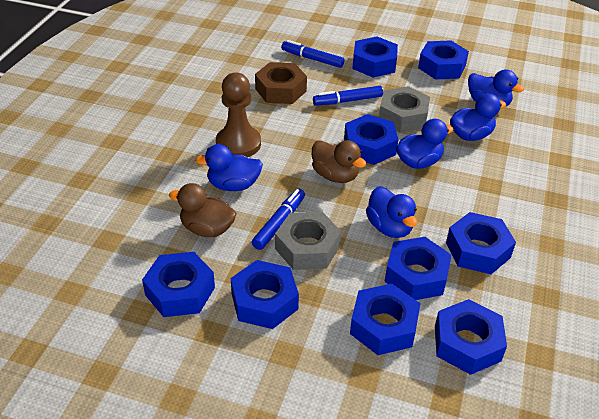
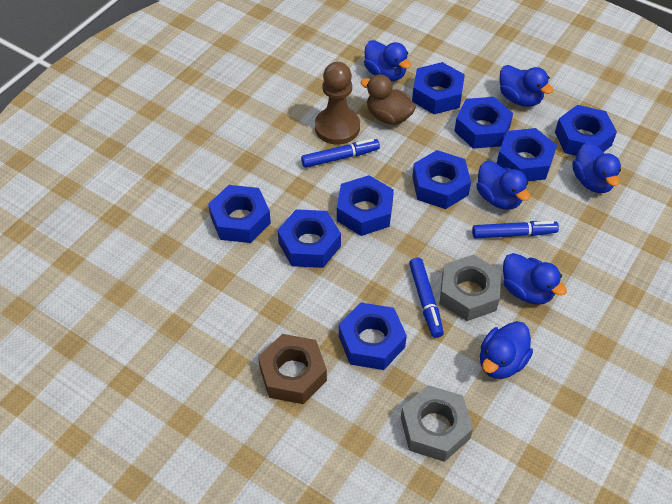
blue duck: 5 -> 6
brown duck: 2 -> 1

